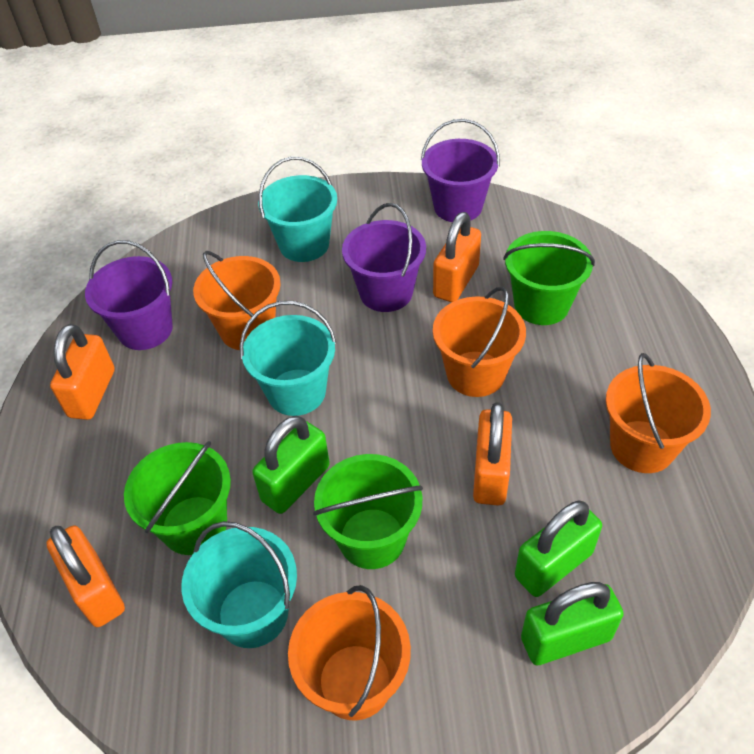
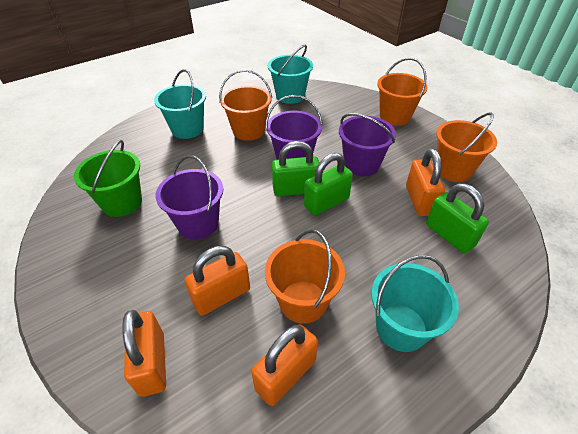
green bucket: 3 -> 1

